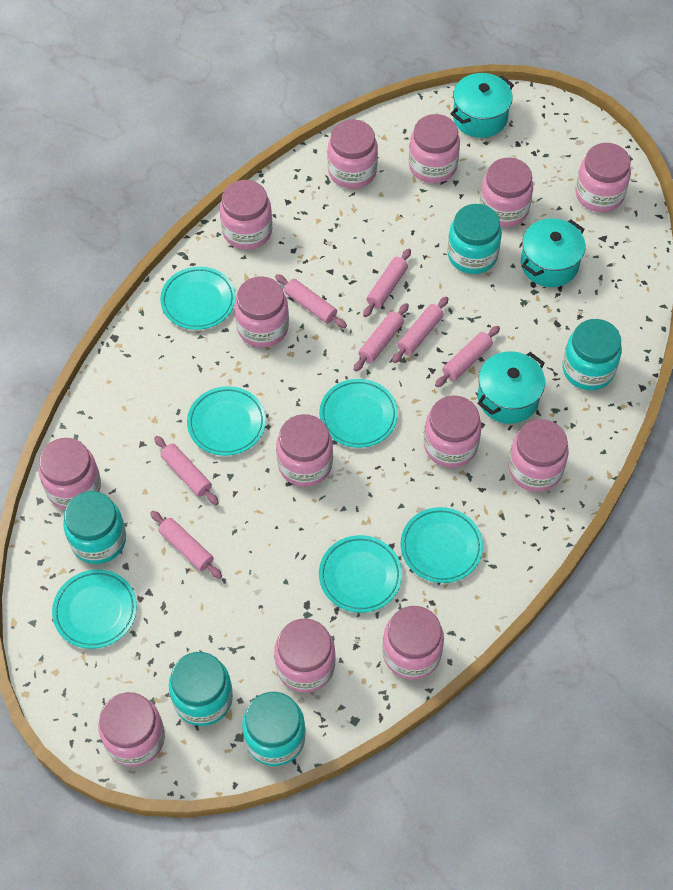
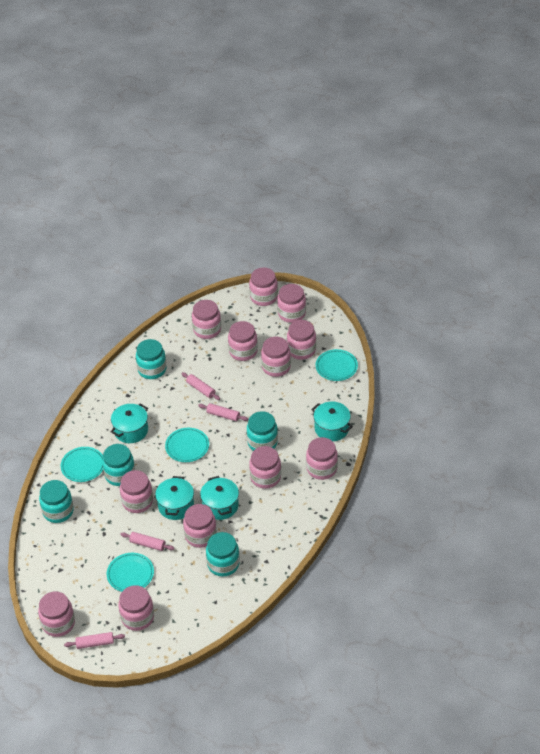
pink jar: 13 -> 12
pink rolling pin: 7 -> 4
turquoise plate: 6 -> 4
turquoise pot: 3 -> 4

